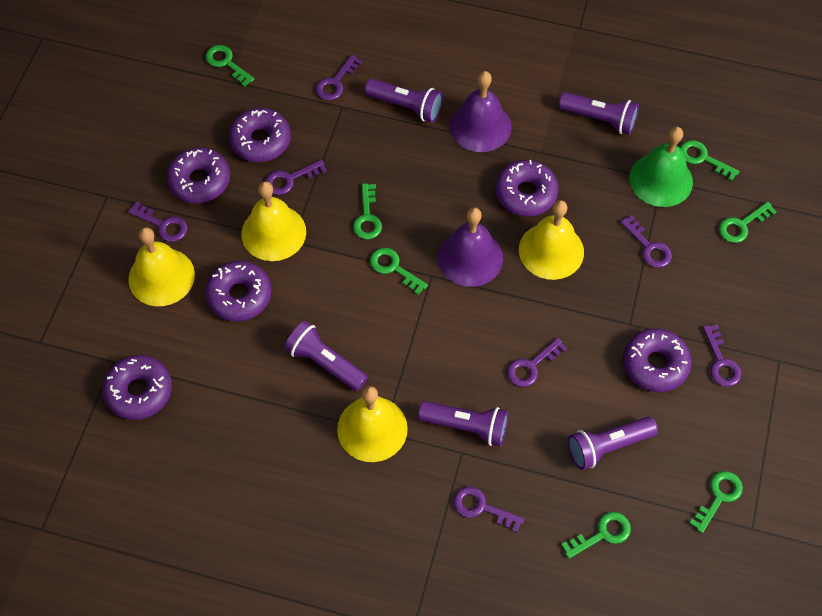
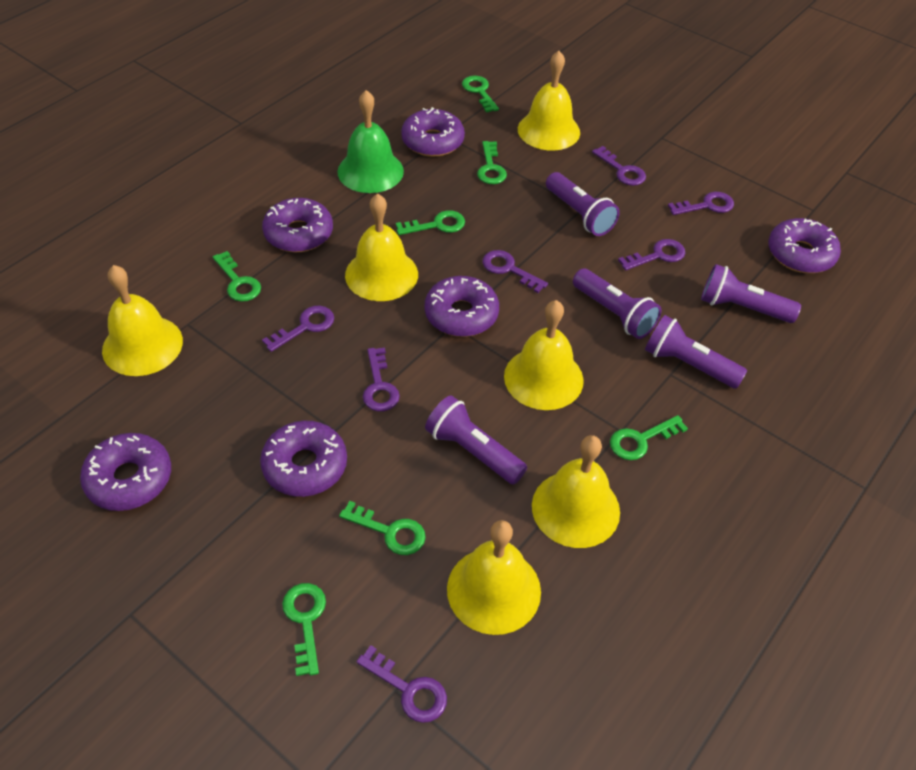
purple bell: 2 -> 0
yellow bell: 4 -> 6

